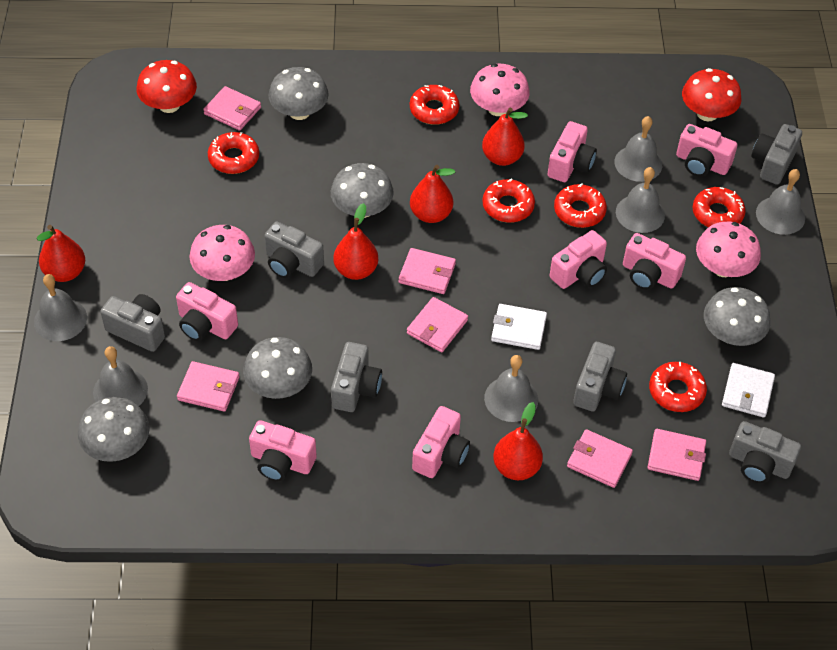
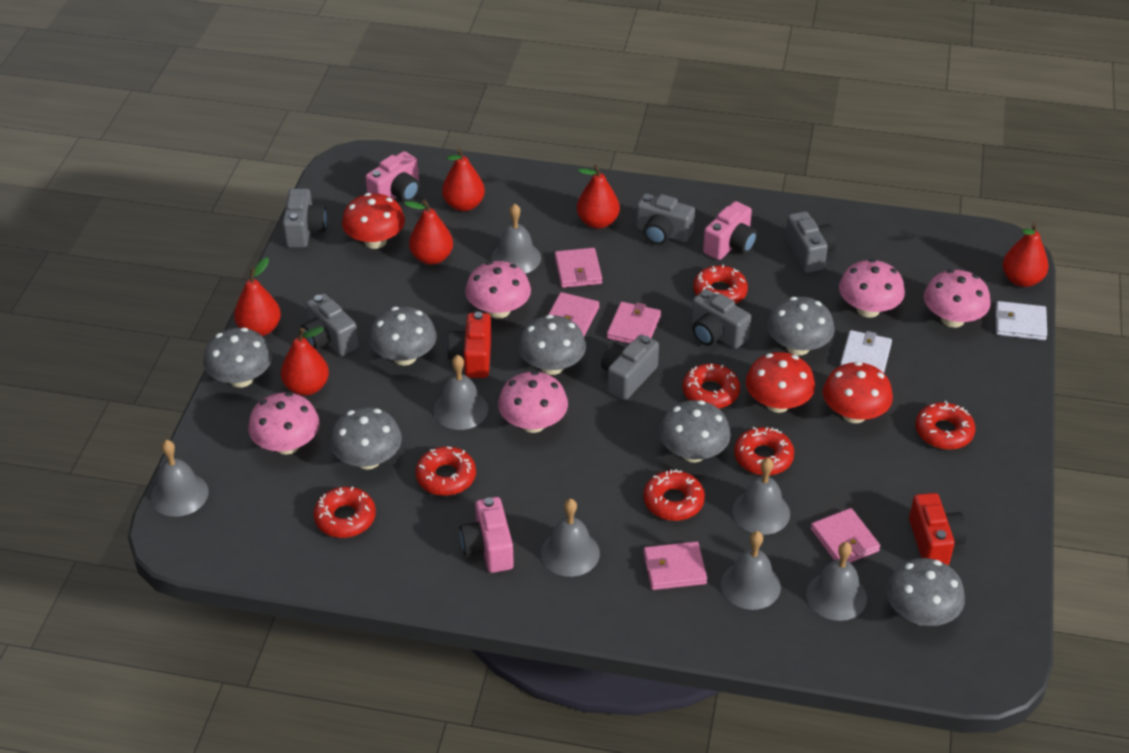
grey bell: 6 -> 7
grey mushroom: 5 -> 7
pink camera: 7 -> 3
pink mushroom: 3 -> 5
pink wallet: 6 -> 5
red camera: 0 -> 2
red donut: 6 -> 7
red mushroom: 2 -> 3
red pear: 5 -> 6

